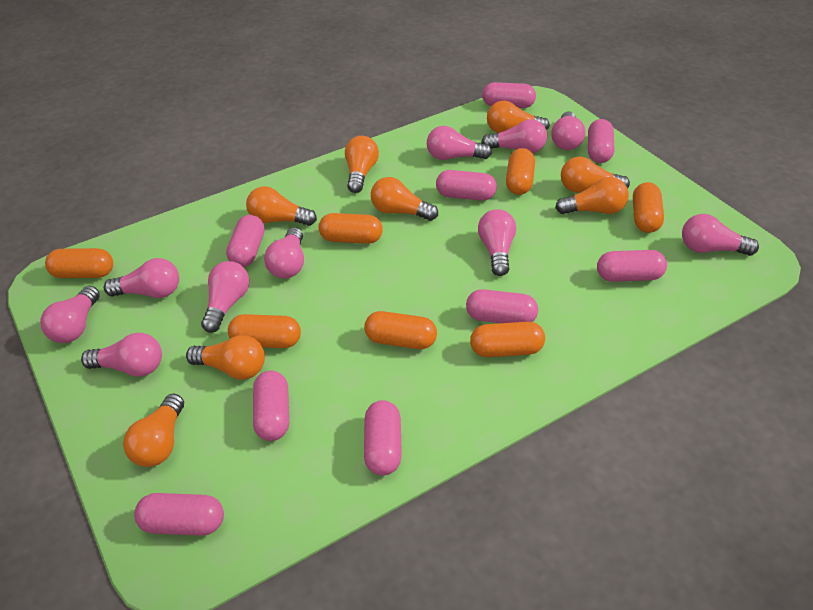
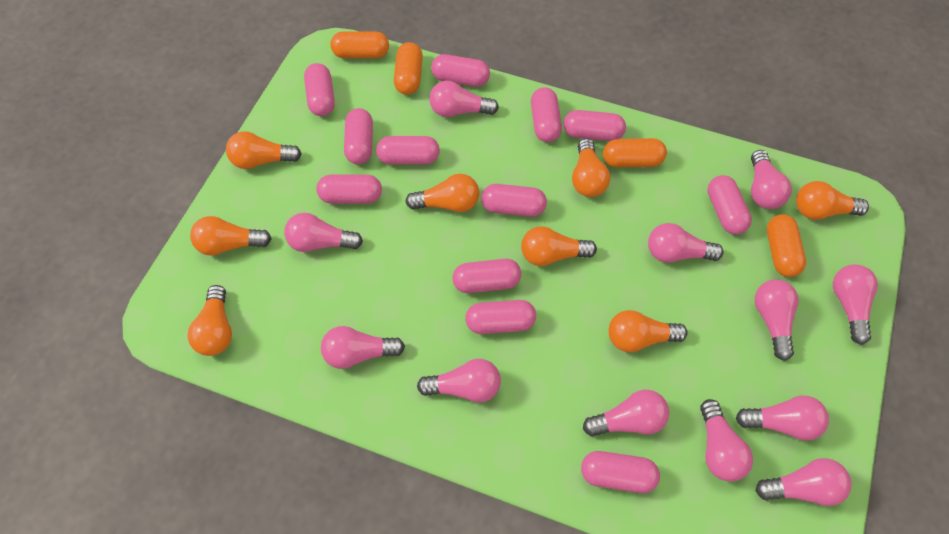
orange capsule: 7 -> 4
pink capsule: 9 -> 12
pink light bulb: 10 -> 12

